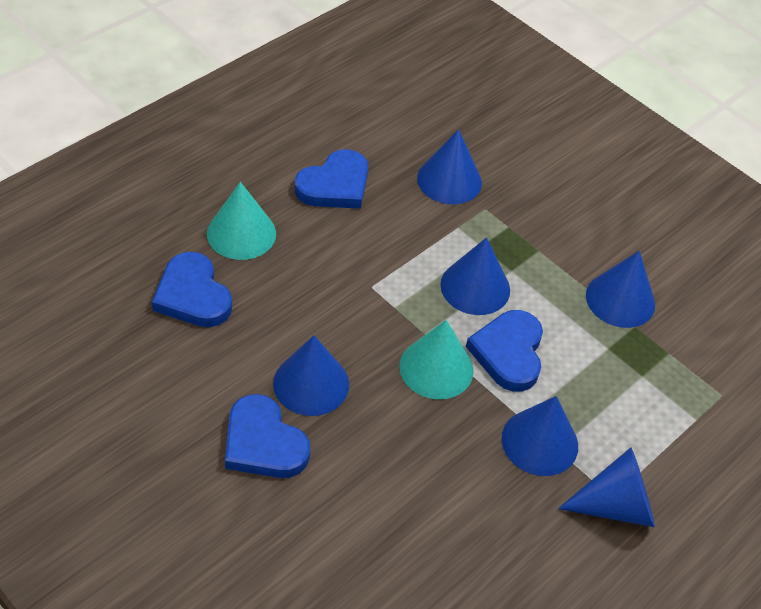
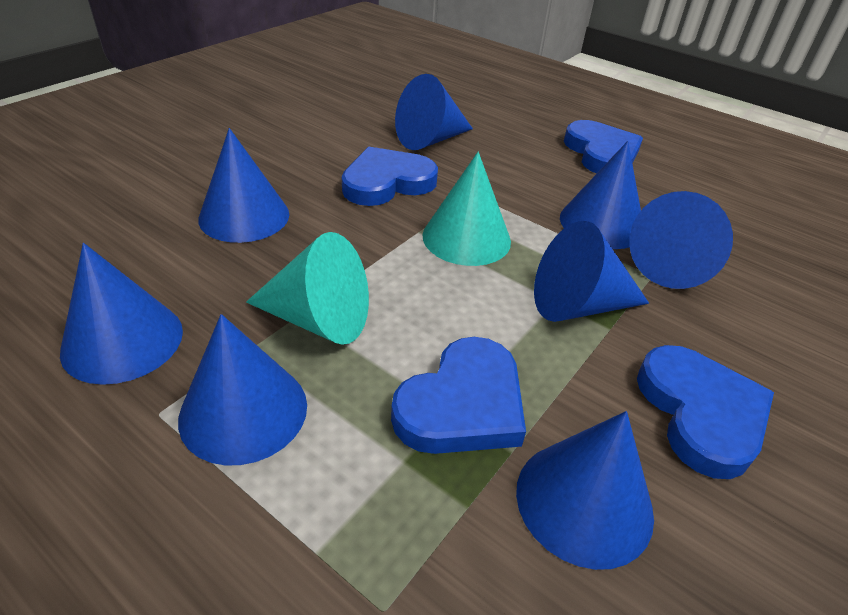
blue cone: 6 -> 8

